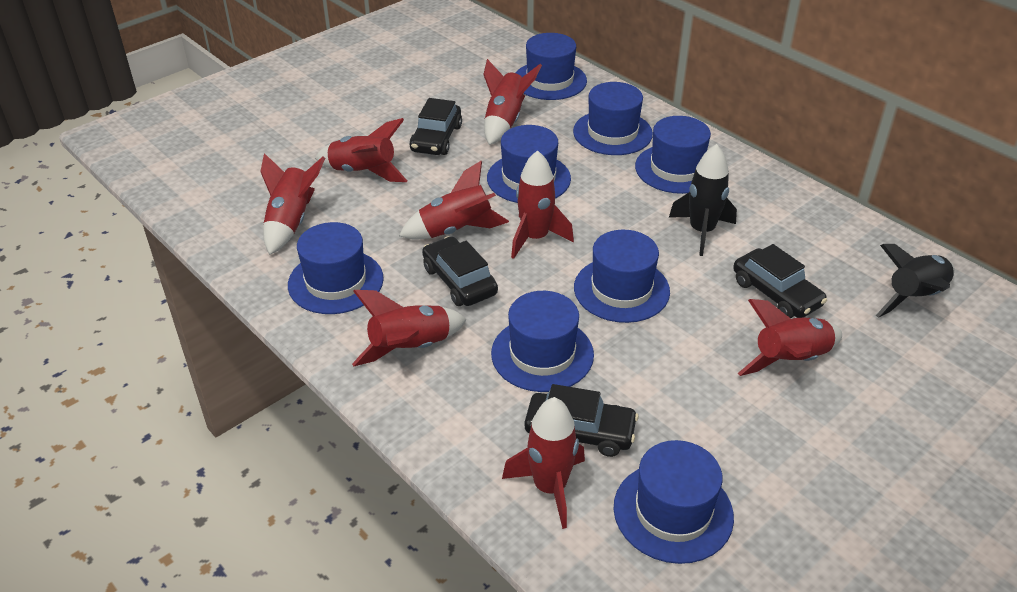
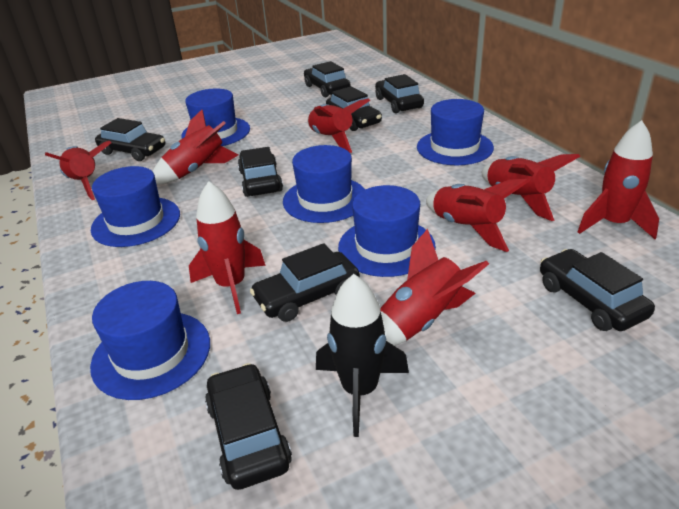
black car: 4 -> 8
black rocket: 2 -> 1
blue hat: 8 -> 6

